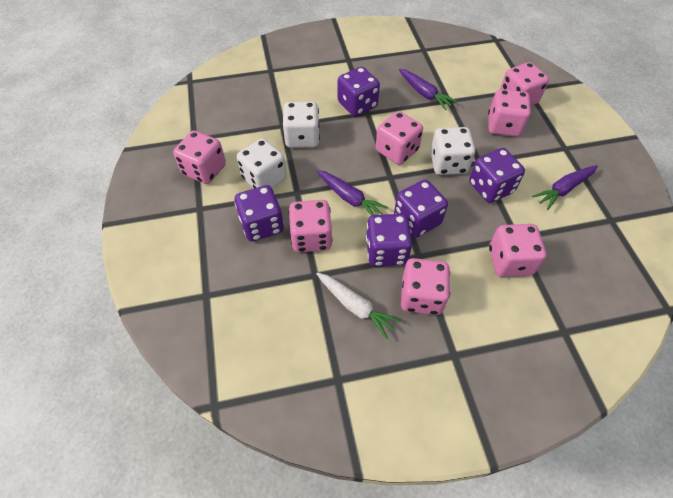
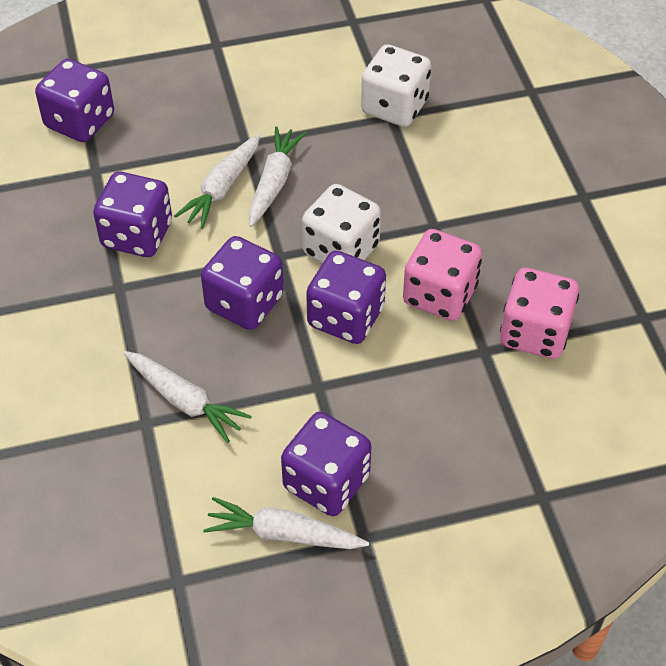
pink dice: 7 -> 2
purple carrot: 3 -> 0
white carrot: 1 -> 4
white dice: 3 -> 2

